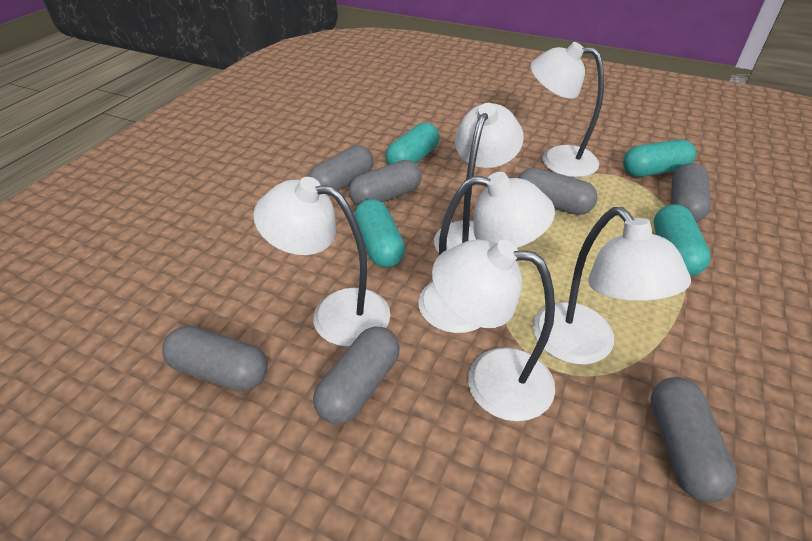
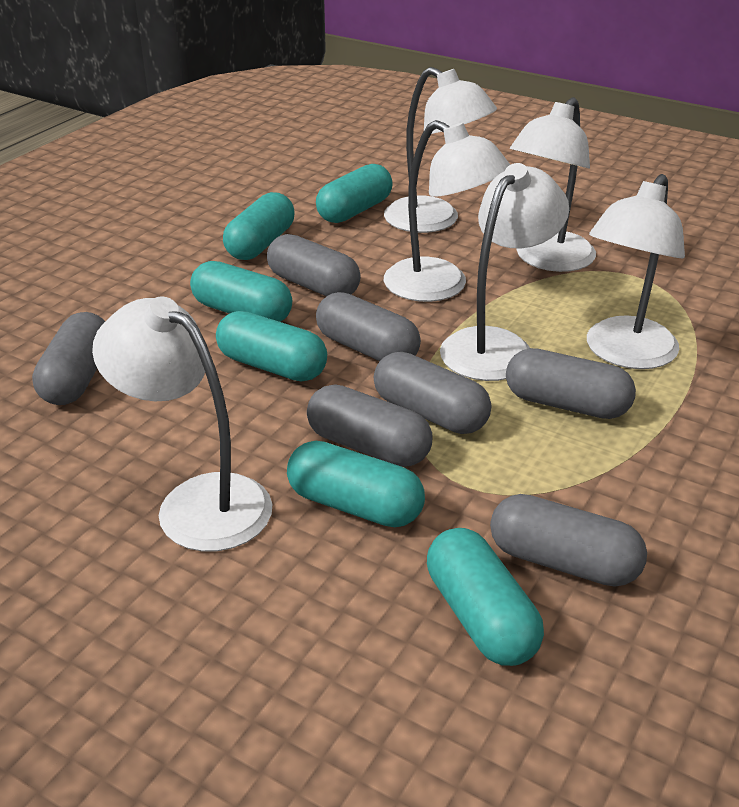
turquoise capsule: 4 -> 6

